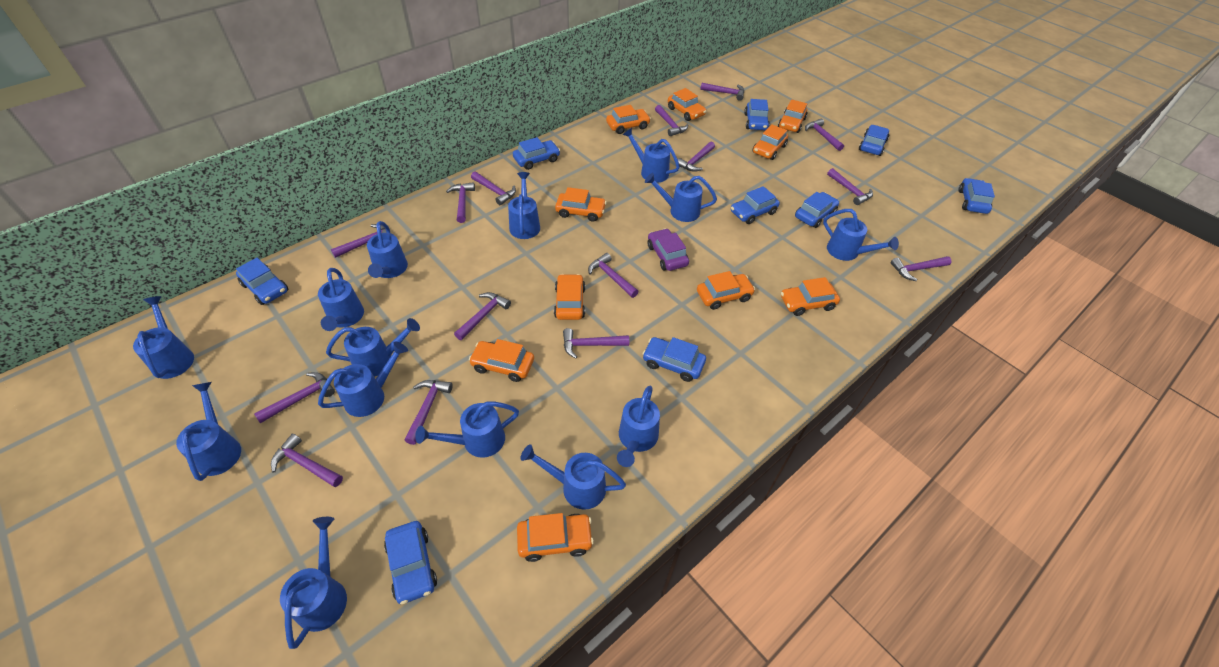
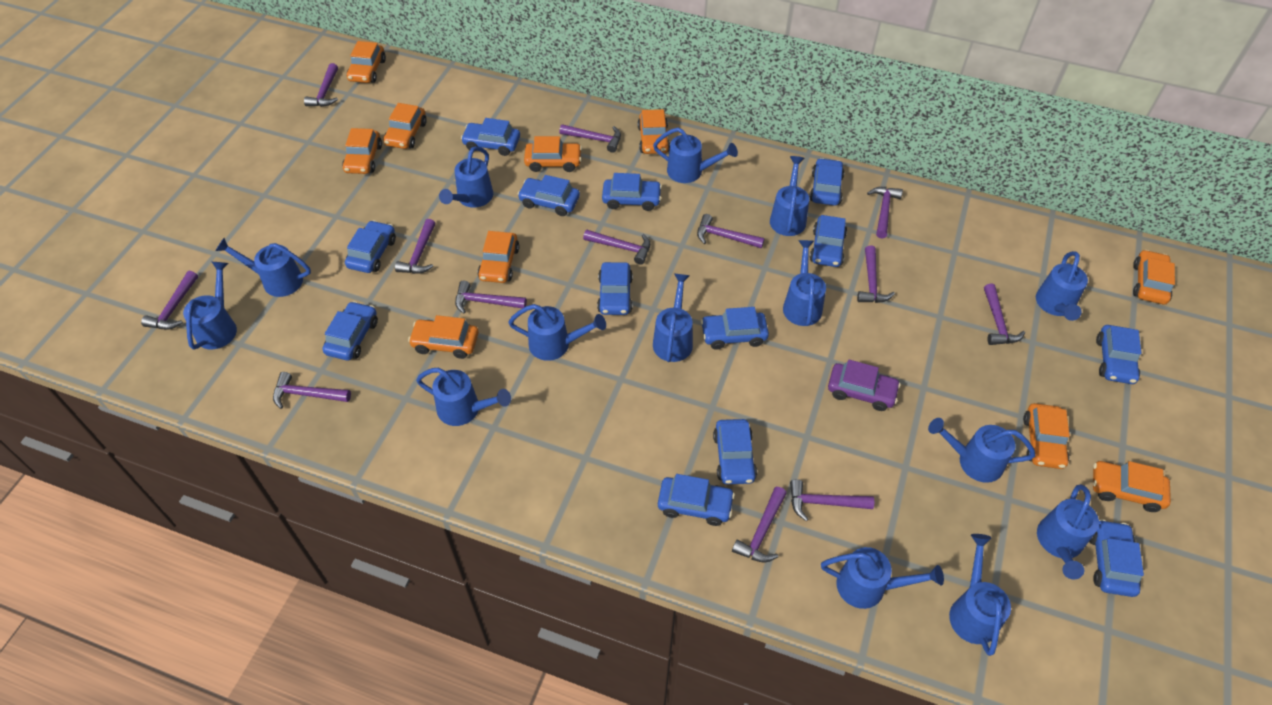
blue car: 9 -> 13
purple hammer: 15 -> 13

